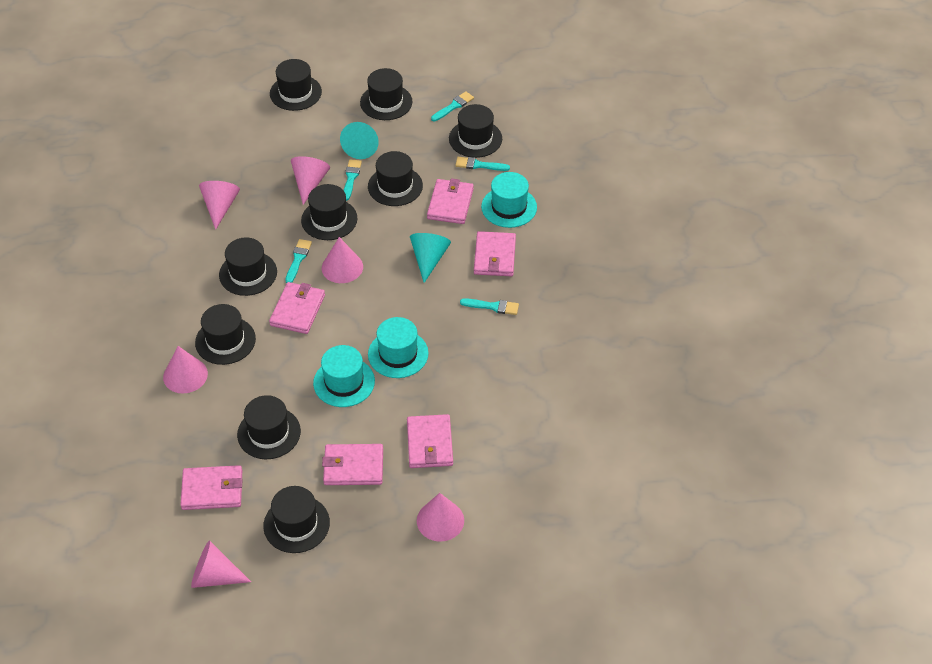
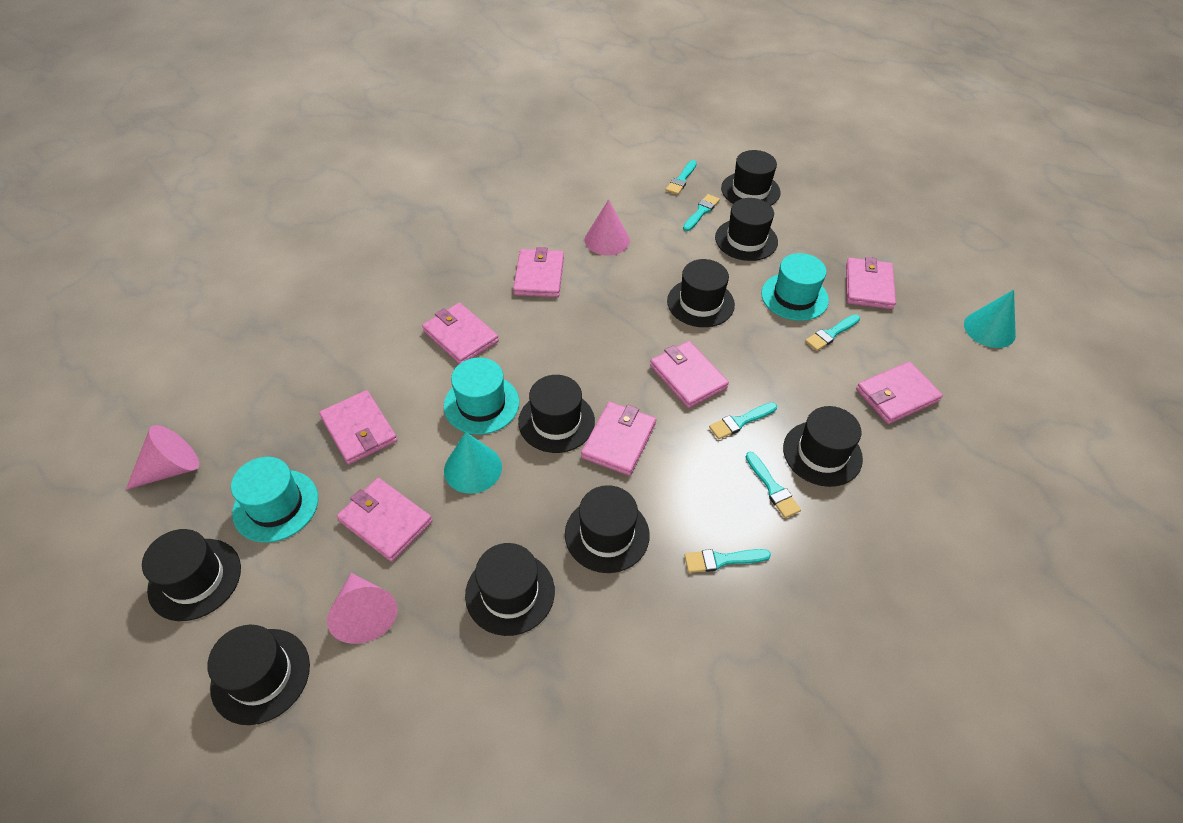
pink cone: 6 -> 3
pink wallet: 6 -> 8
turquoise brush: 5 -> 6

